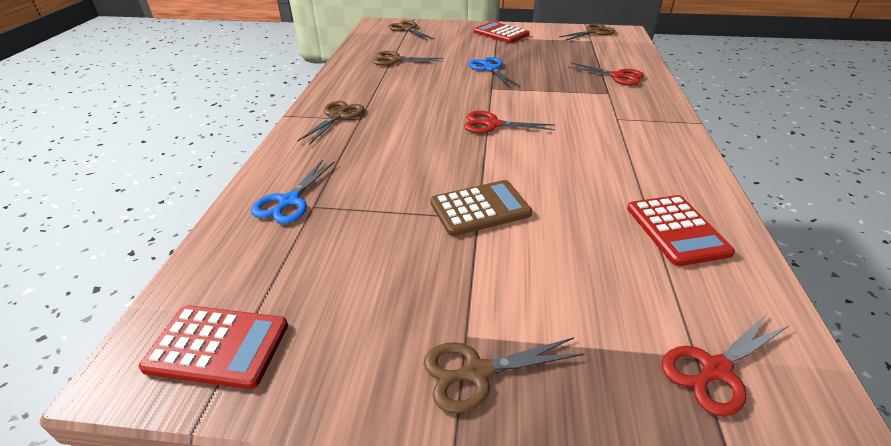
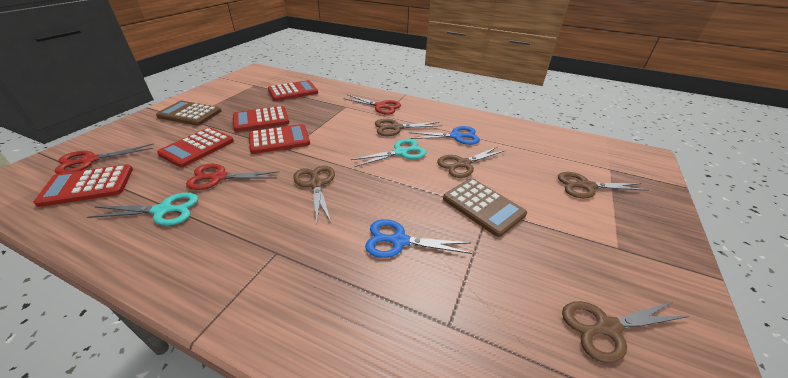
brown calculator: 1 -> 2
red calculator: 3 -> 5
turquoise scissors: 0 -> 2

